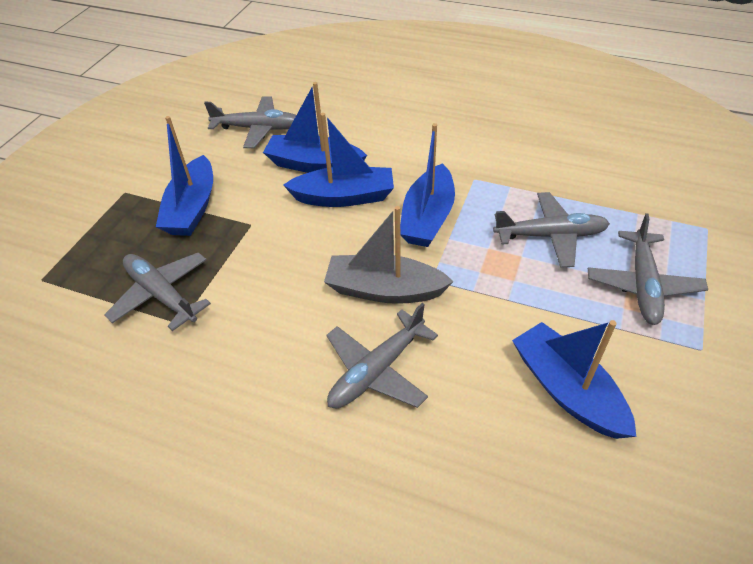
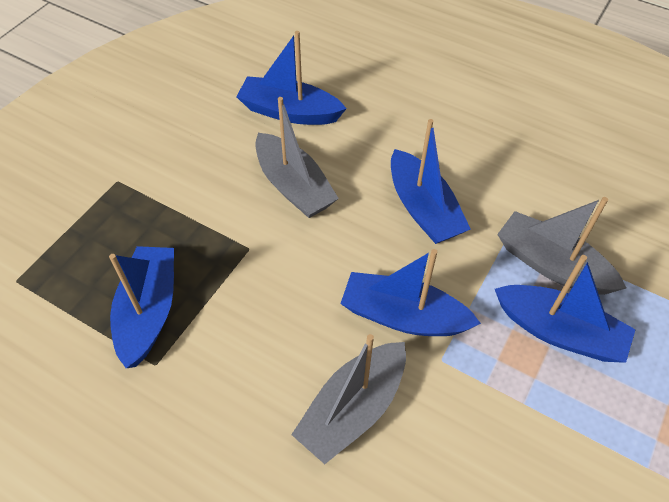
grey boat: 1 -> 3
grey plane: 5 -> 0

